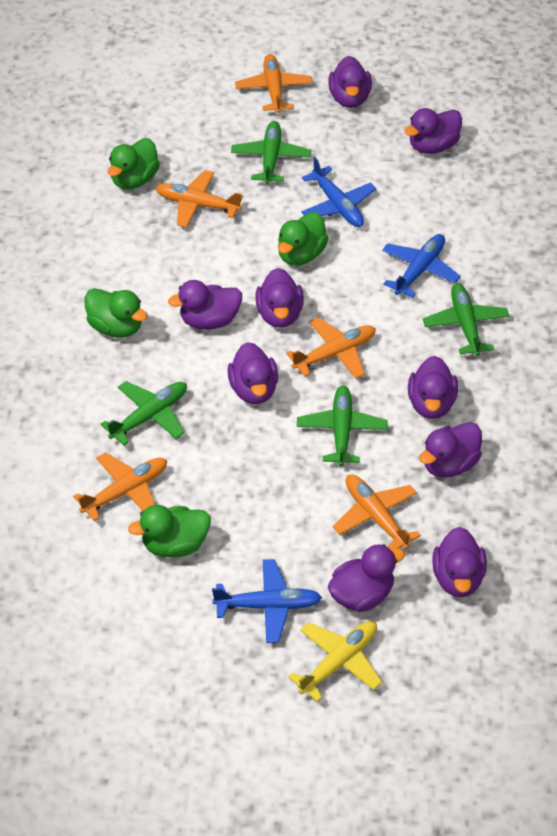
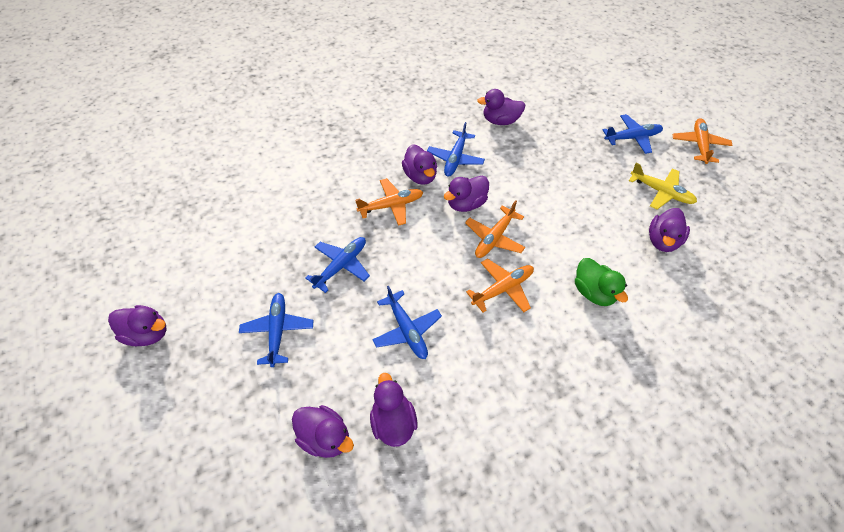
blue plane: 3 -> 5
green duck: 4 -> 1
green plane: 4 -> 0
orange plane: 5 -> 4
purple duck: 9 -> 7

